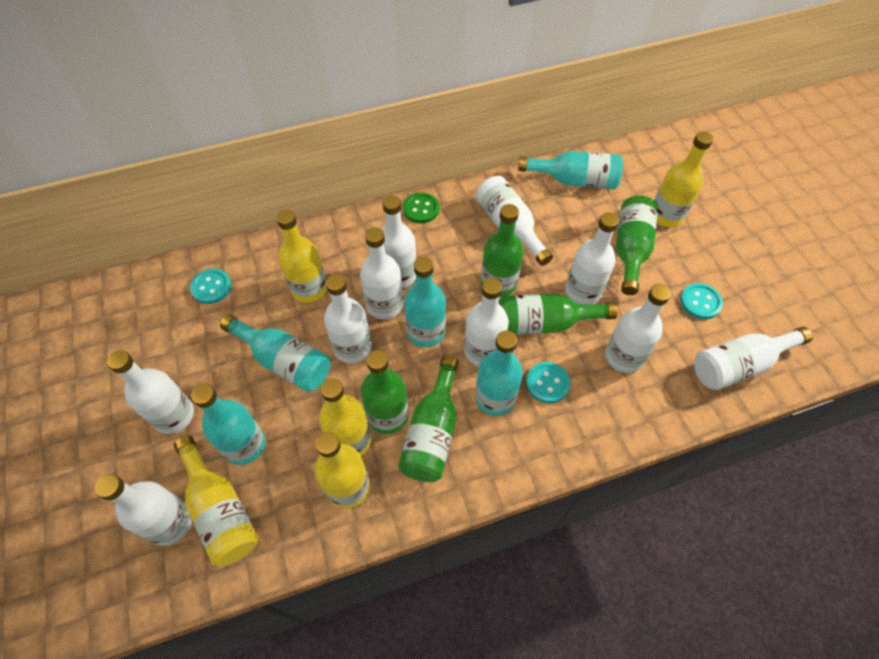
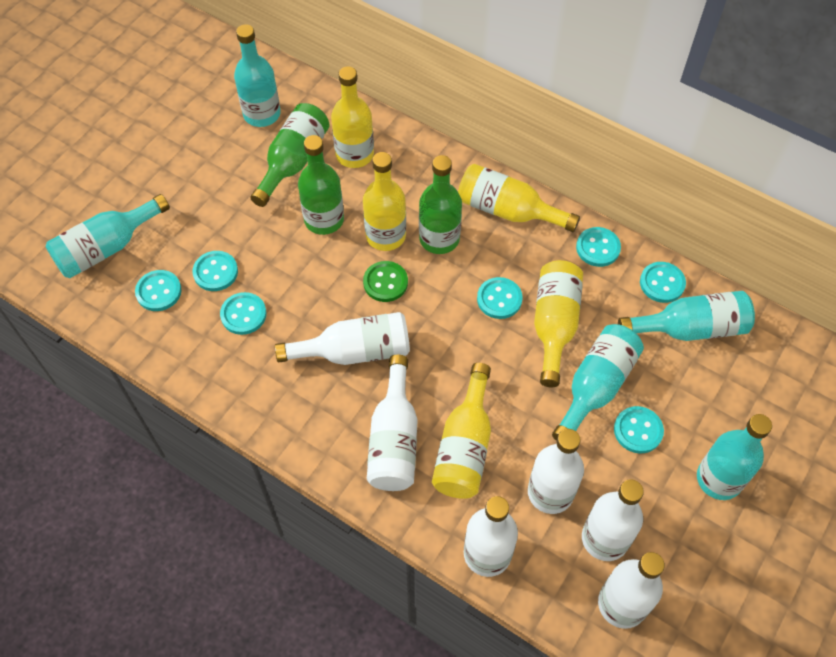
green bottle: 5 -> 3
turquoise button: 3 -> 7
white bottle: 10 -> 6

